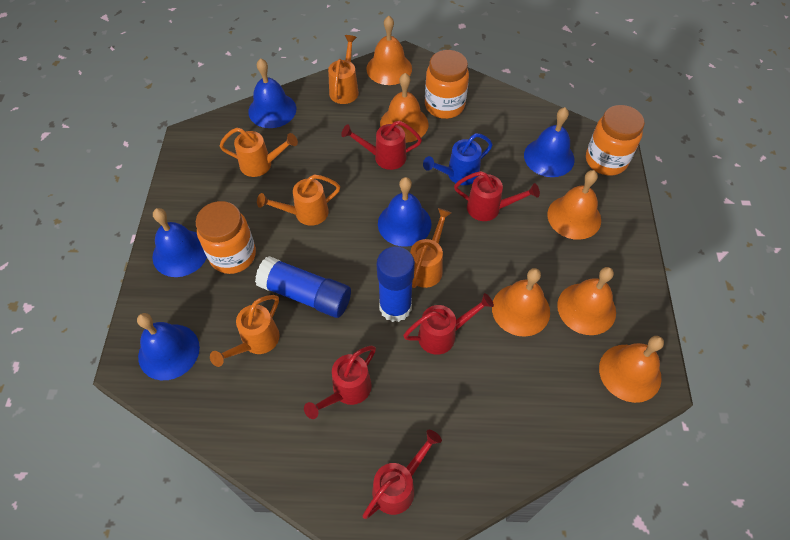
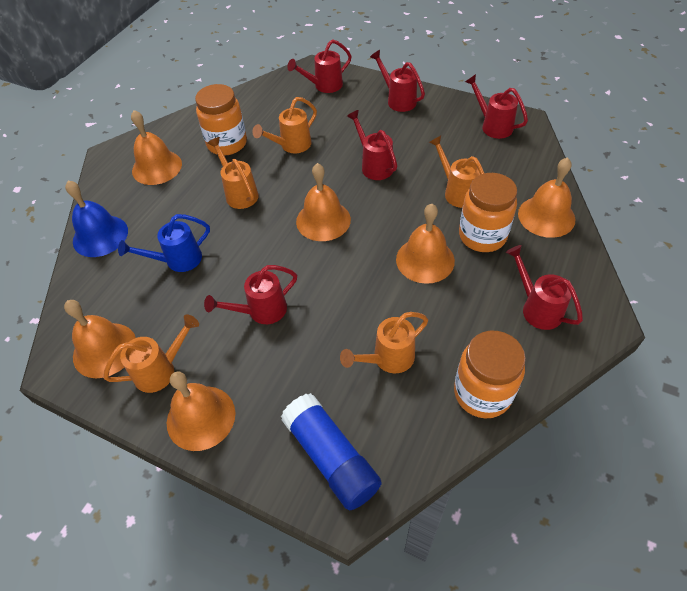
blue bell: 5 -> 1
blue glue stick: 2 -> 1
red watering can: 5 -> 6

